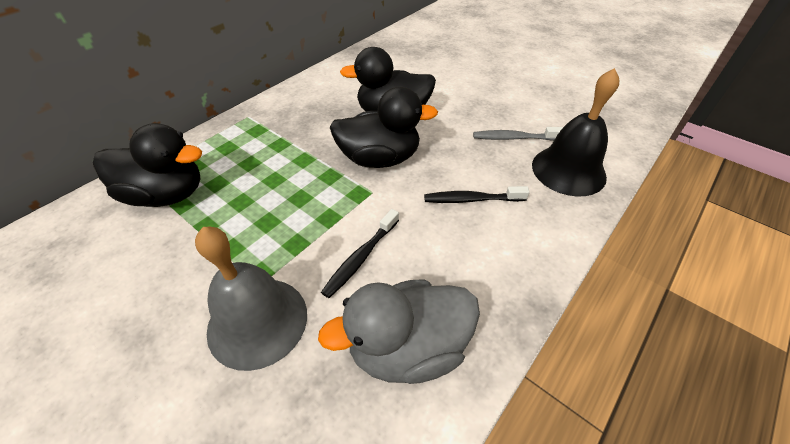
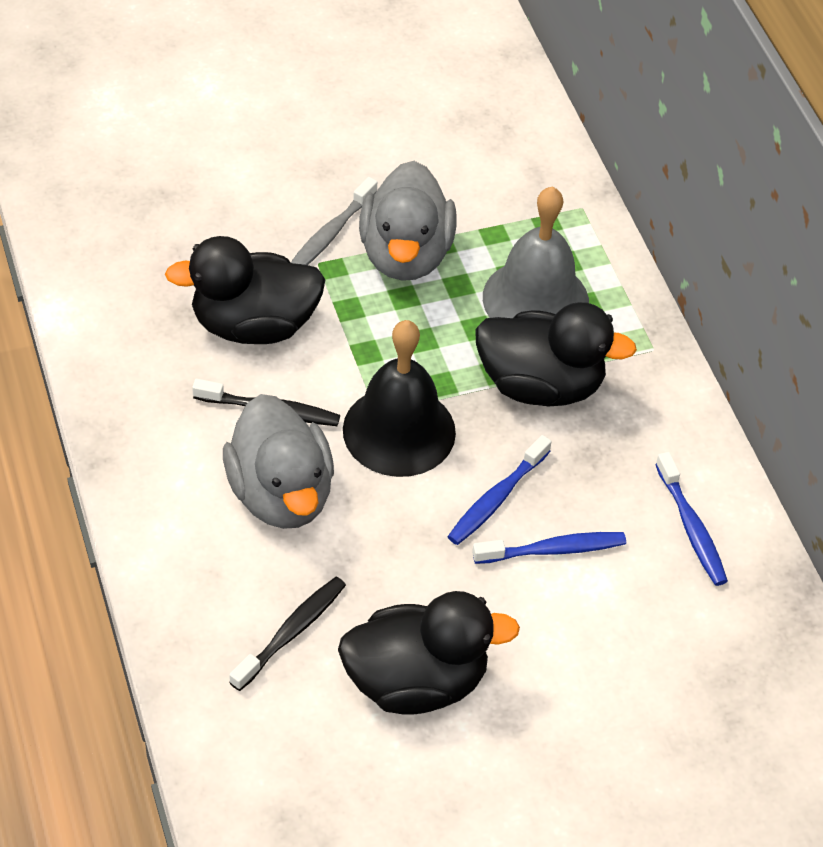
blue toothbrush: 0 -> 3
grey duck: 1 -> 2

